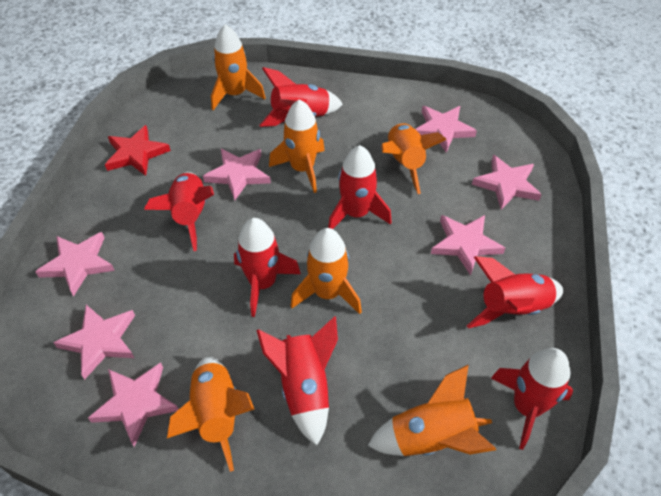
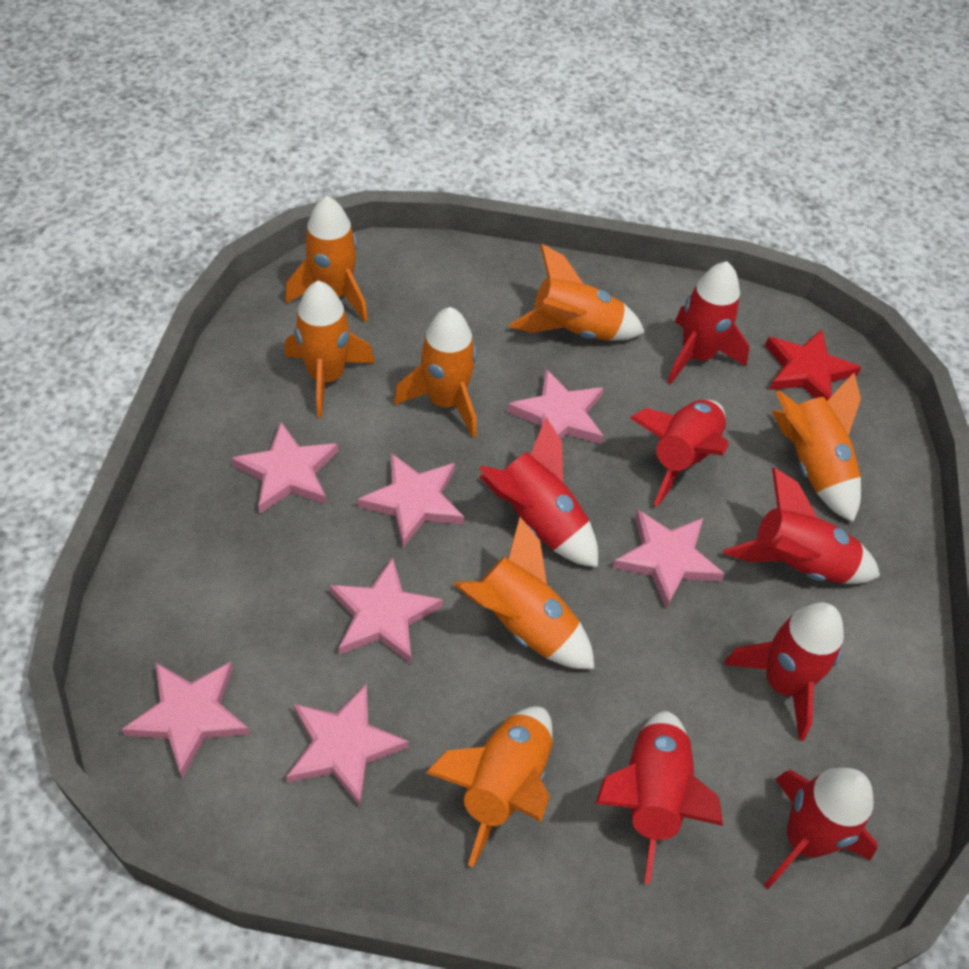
orange rocket: 6 -> 7

